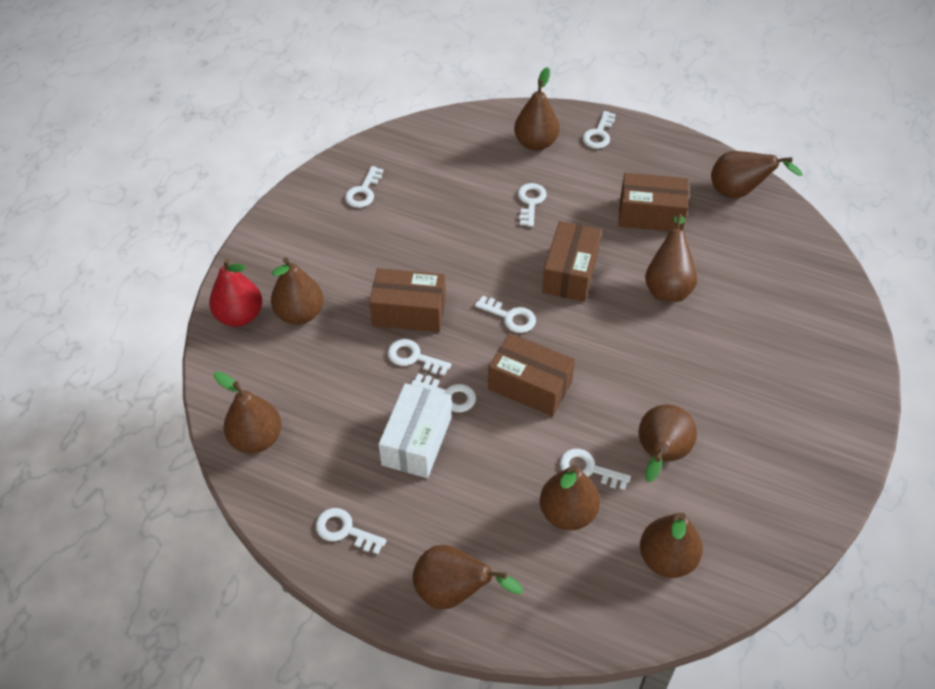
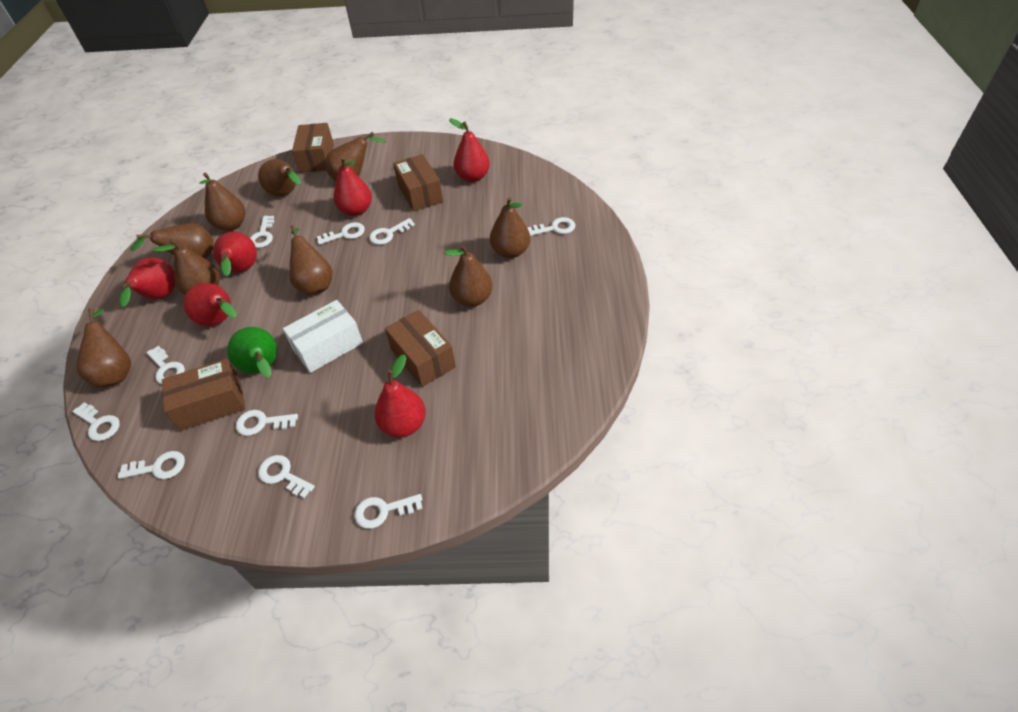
green pear: 0 -> 1
red pear: 1 -> 6
white key: 8 -> 10

